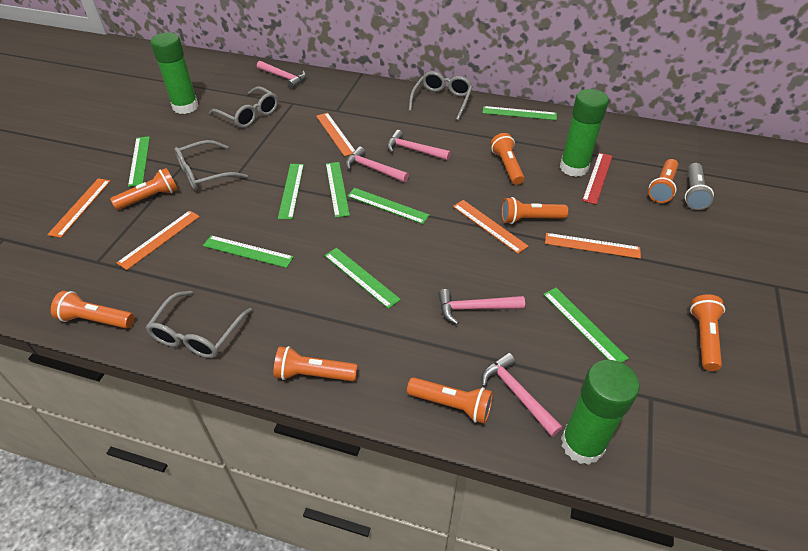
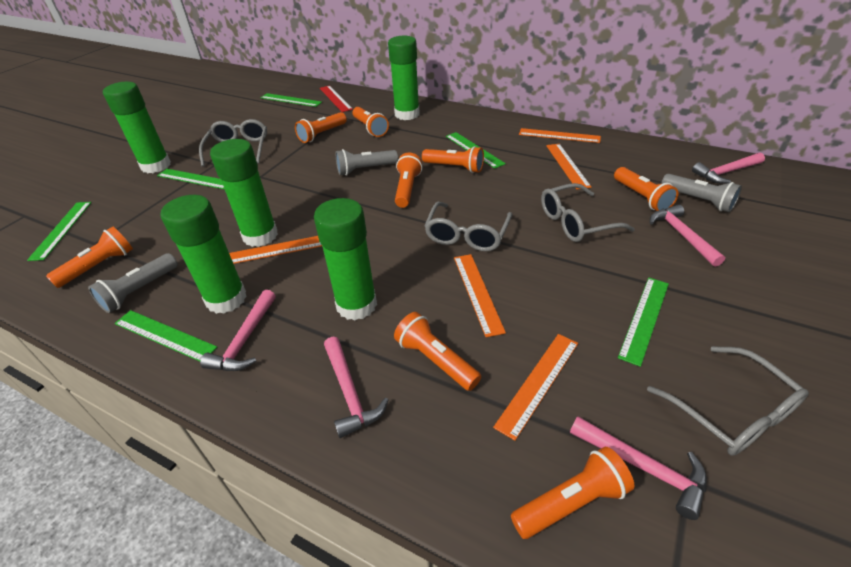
green glue stick: 3 -> 5
green ruler: 8 -> 6
grey flashlight: 1 -> 3

